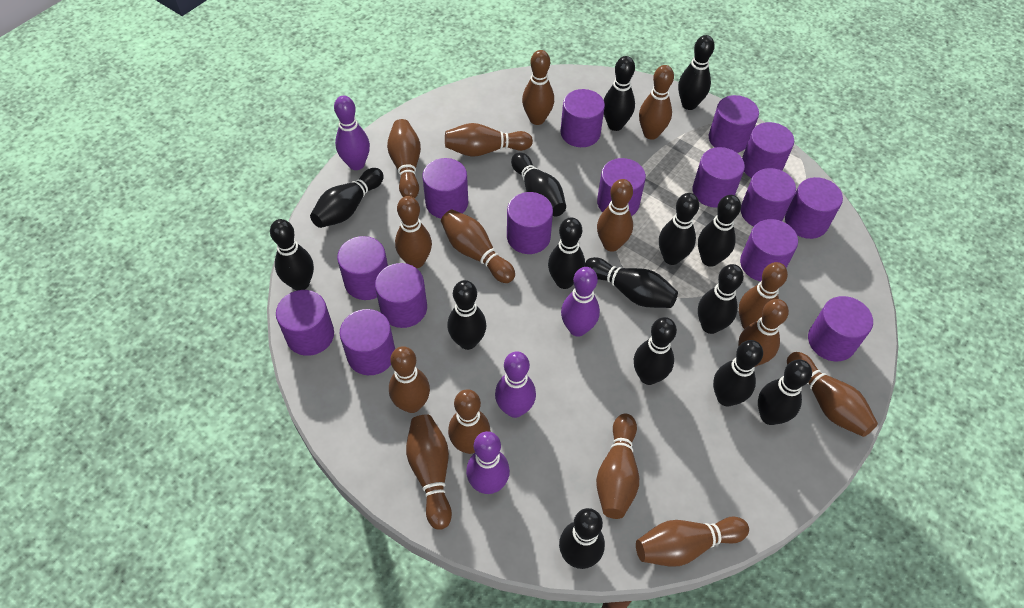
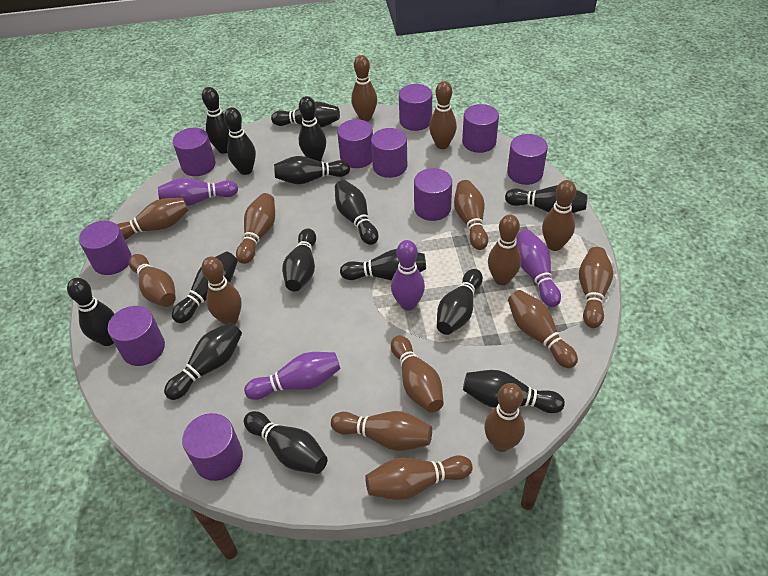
purple cylinder: 15 -> 10

